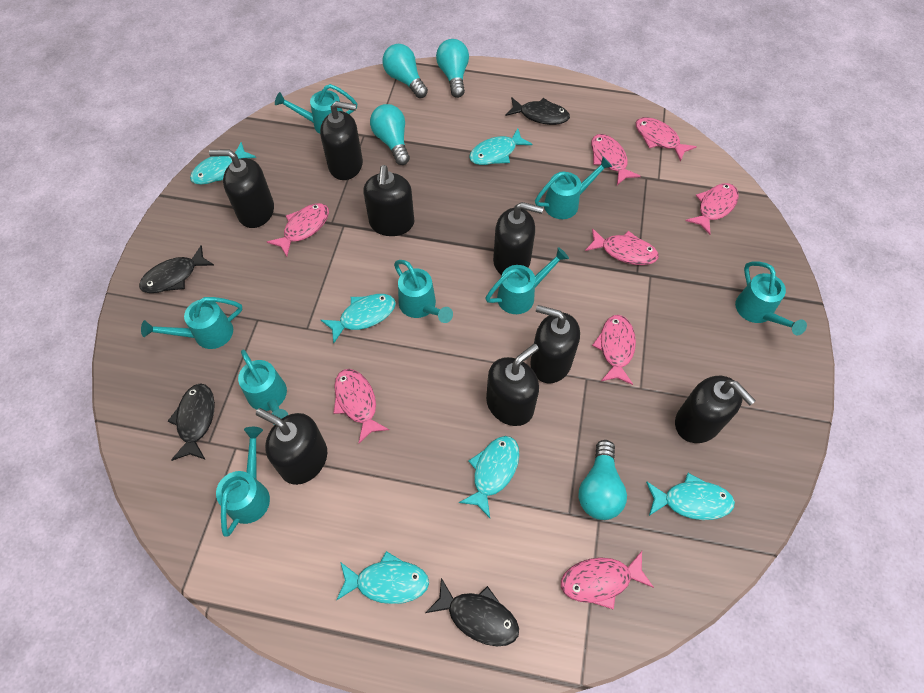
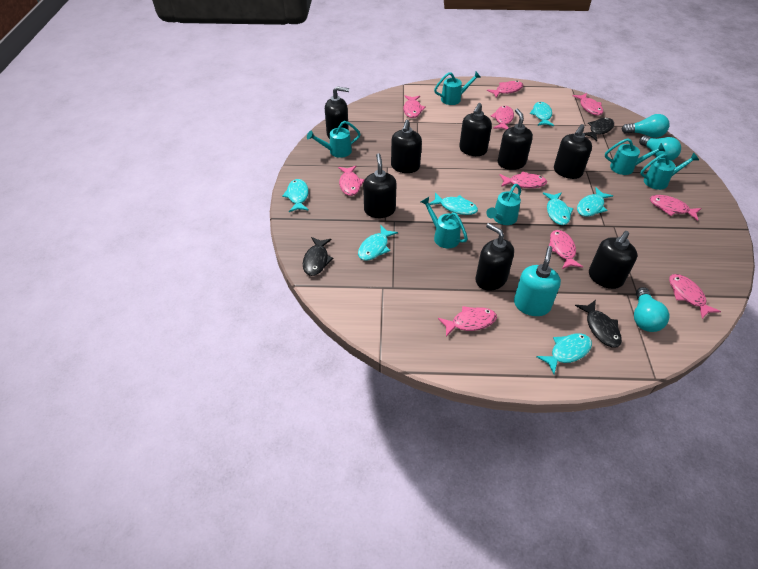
black fish: 4 -> 3
pink fish: 8 -> 10
turquoise fish: 6 -> 7
turquoise light bulb: 4 -> 3
turquoise soap dispenser: 0 -> 1
turquoise watering can: 8 -> 6

